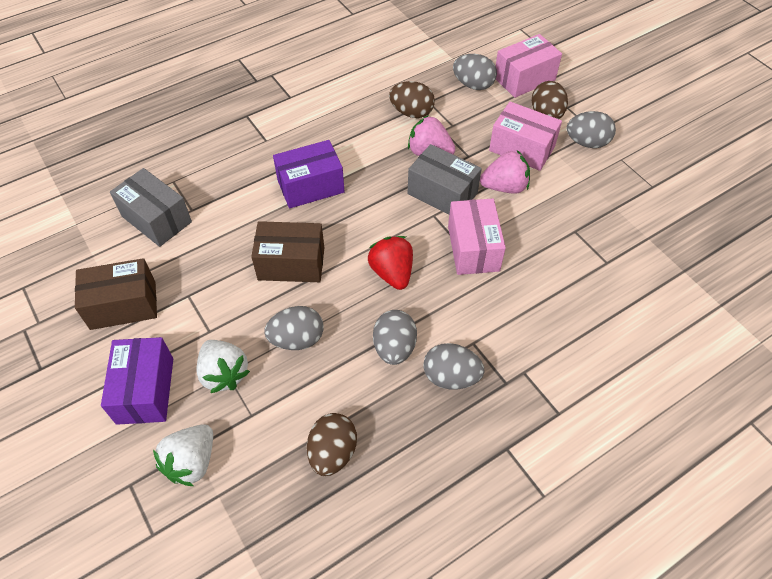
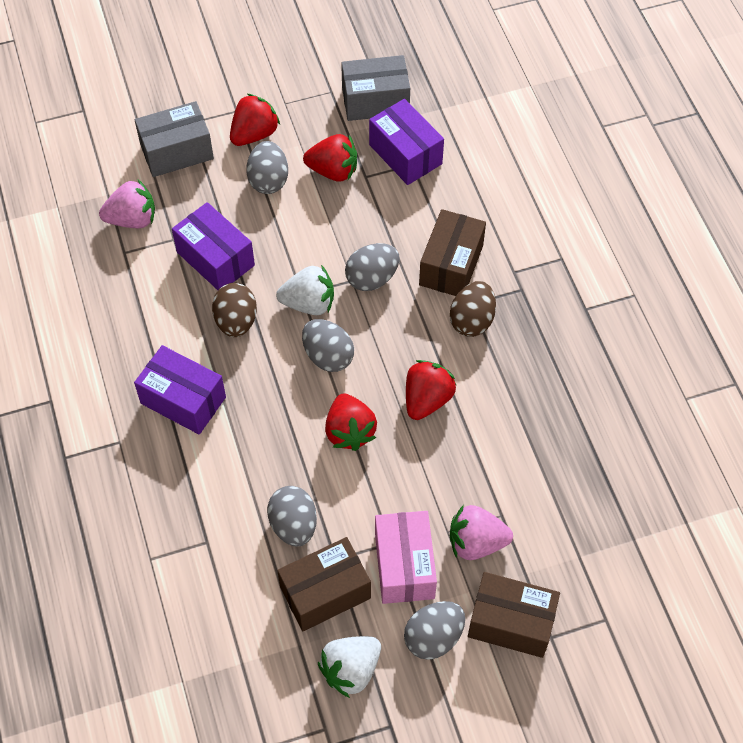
brown box: 2 -> 3
brown egg: 3 -> 2
pink box: 3 -> 1
purple box: 2 -> 3
red strawberry: 1 -> 4

